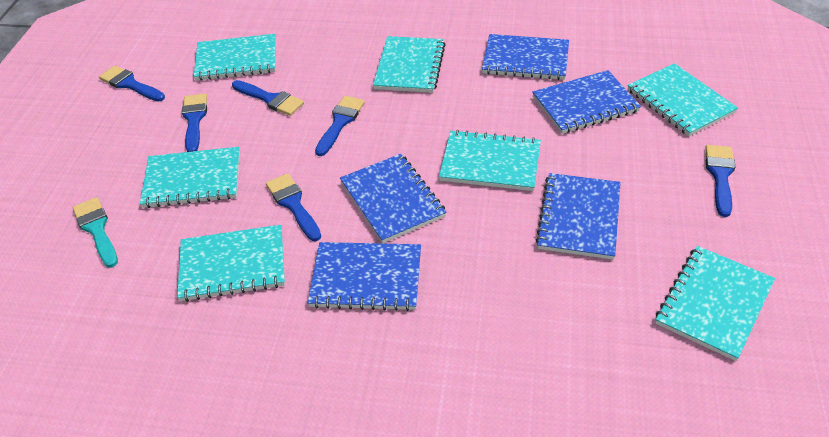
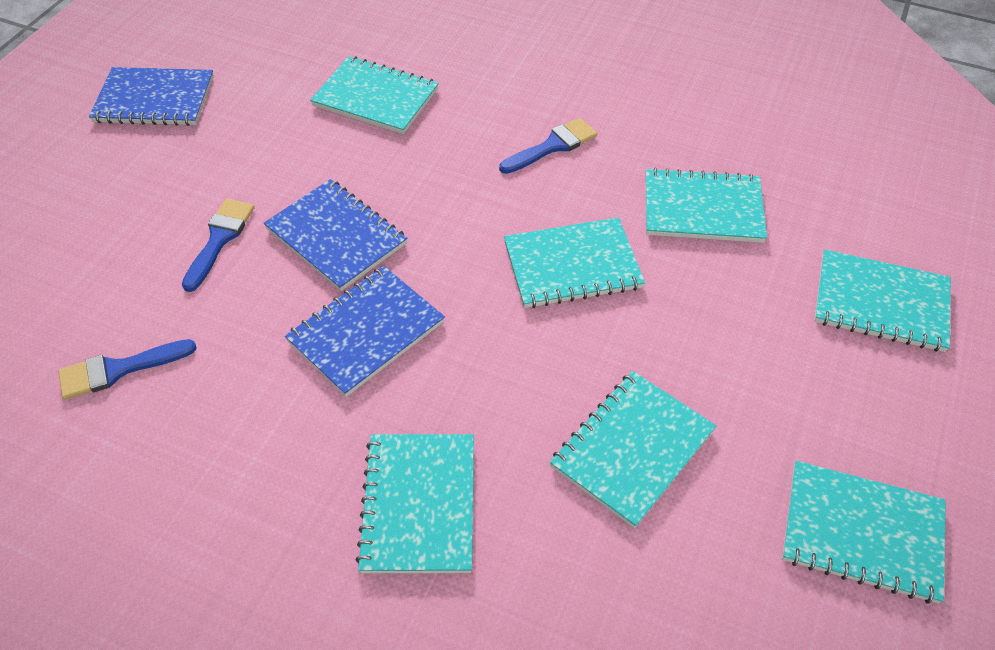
blue brush: 6 -> 3
blue notebook: 5 -> 3
turquoise brush: 1 -> 0

